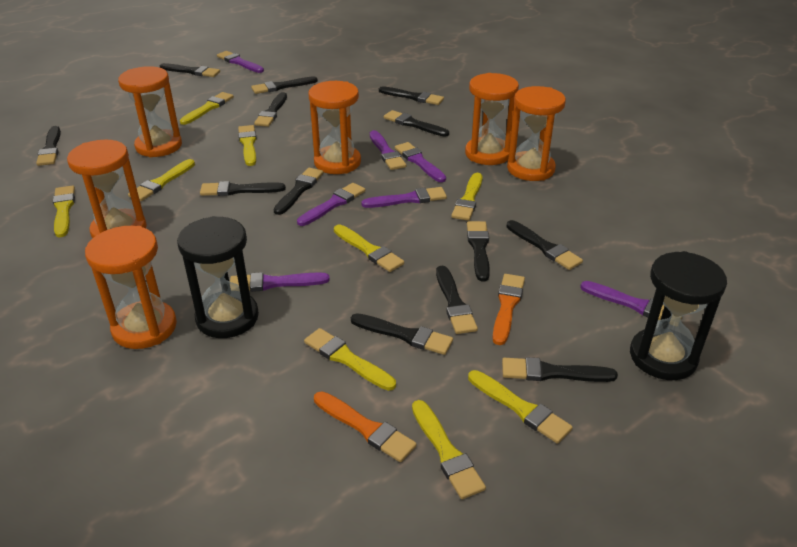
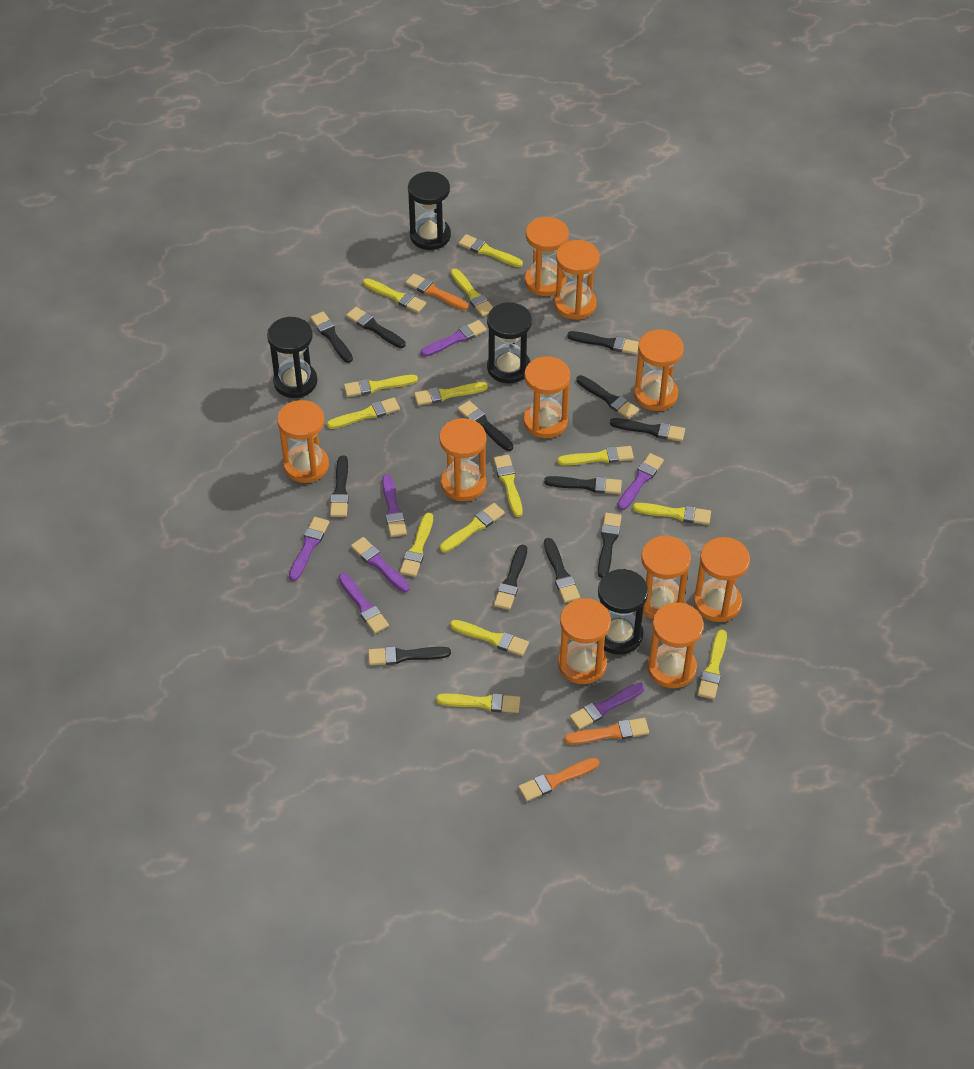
black brush: 13 -> 12
black hourglass: 2 -> 4
orange brush: 2 -> 3
orange hourglass: 6 -> 10
yellow brush: 9 -> 14

